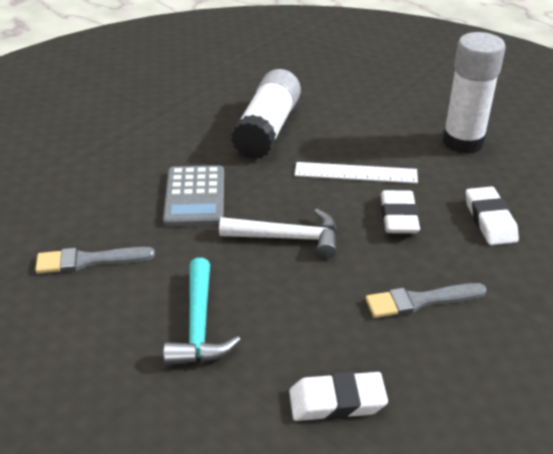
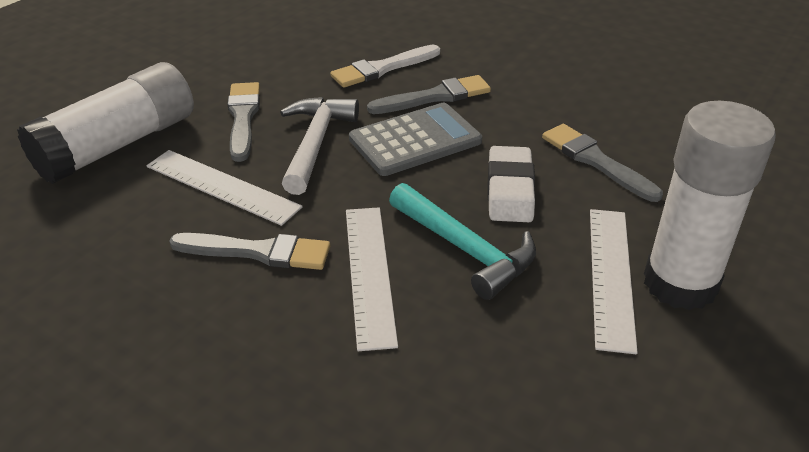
grey brush: 2 -> 4
white brush: 0 -> 1
white eraser: 3 -> 1
white ruler: 1 -> 3

